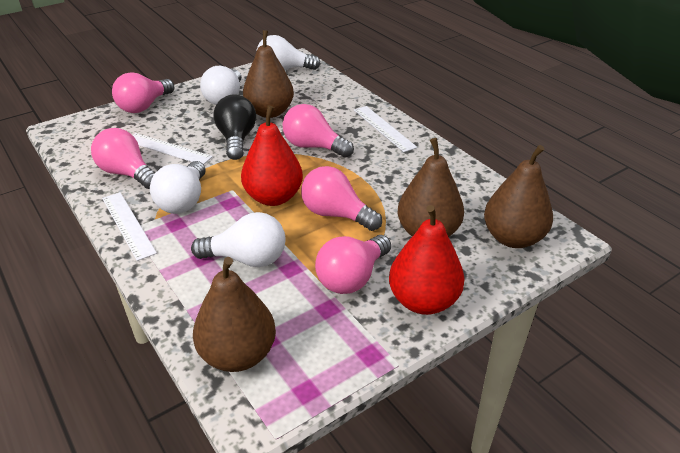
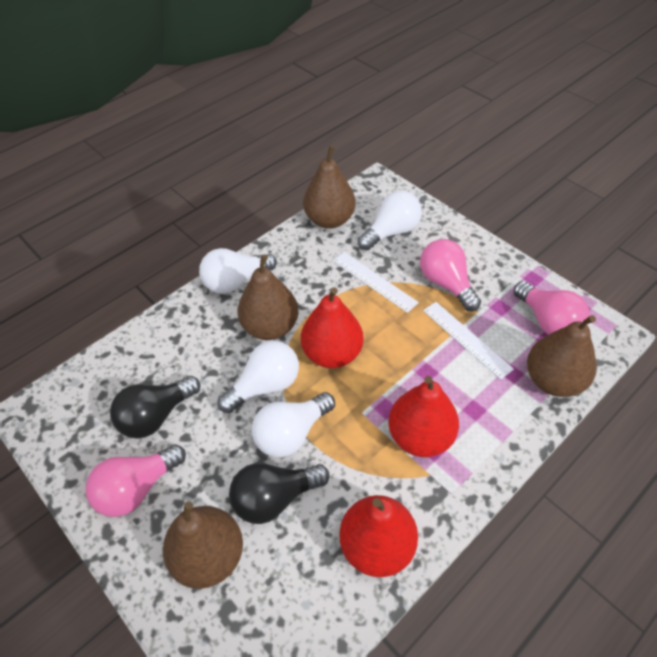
black light bulb: 1 -> 2
pink light bulb: 5 -> 3
red pear: 2 -> 3
white ruler: 3 -> 2

